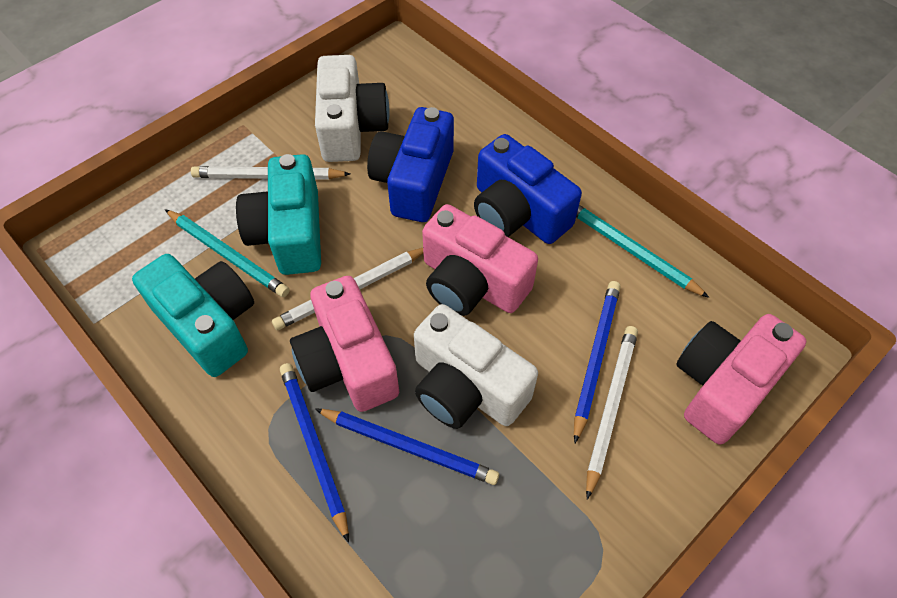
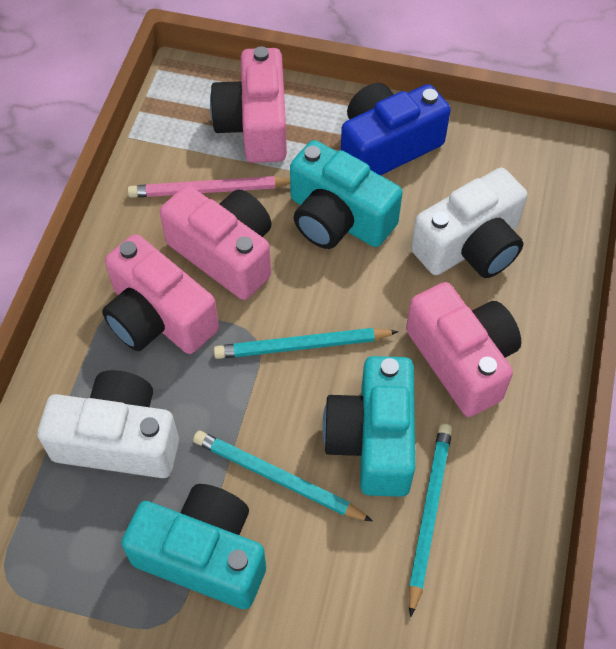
blue camera: 2 -> 1
blue pencil: 3 -> 0
pink camera: 3 -> 4
pink pencil: 0 -> 1
turquoise camera: 2 -> 3
turquoise pencil: 2 -> 3
white pencil: 3 -> 0

